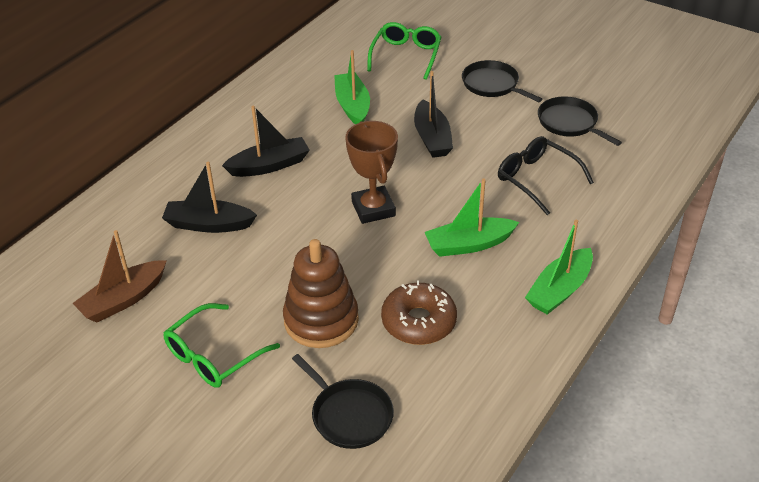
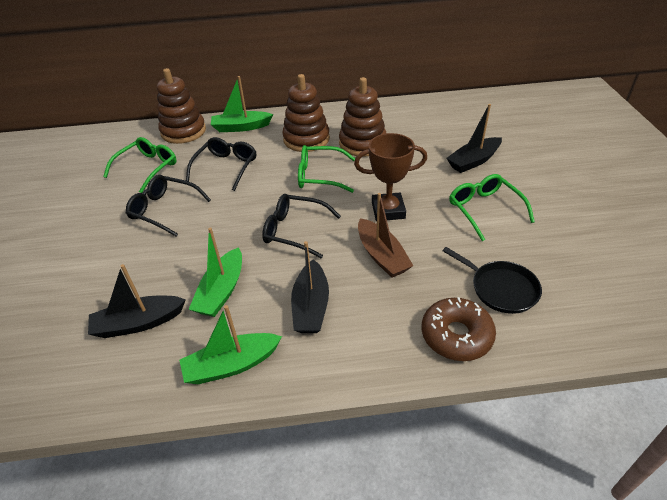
black glasses: 1 -> 3
black pan: 3 -> 1
brown stacking toy: 1 -> 3
green glasses: 2 -> 3

